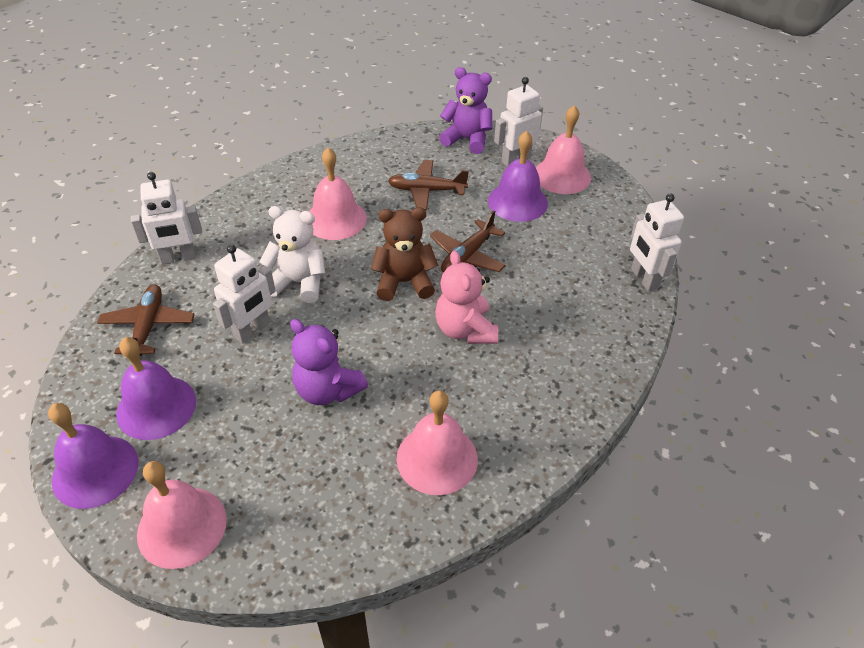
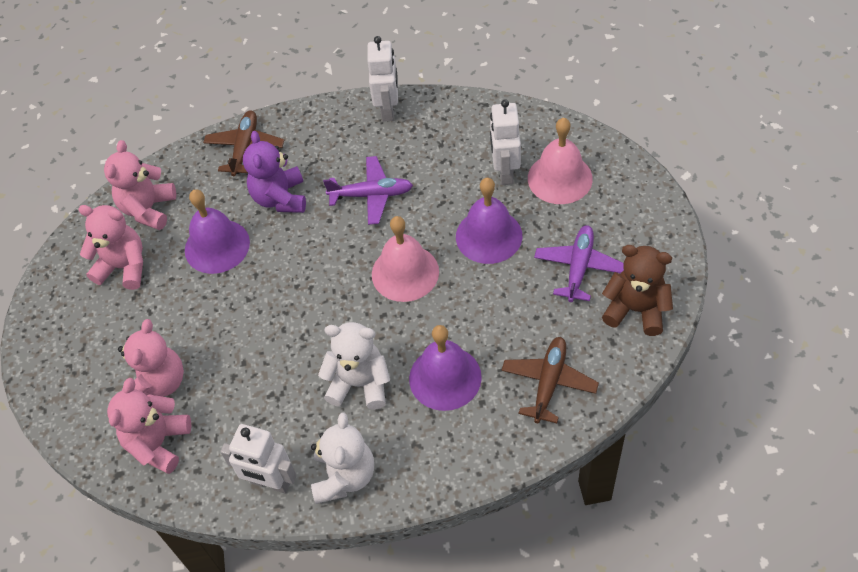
brown plane: 3 -> 2
pink bell: 4 -> 2
pink teddy bear: 1 -> 4
purple plane: 0 -> 2
purple teddy bear: 2 -> 1
white robot: 4 -> 3
white teddy bear: 1 -> 2

